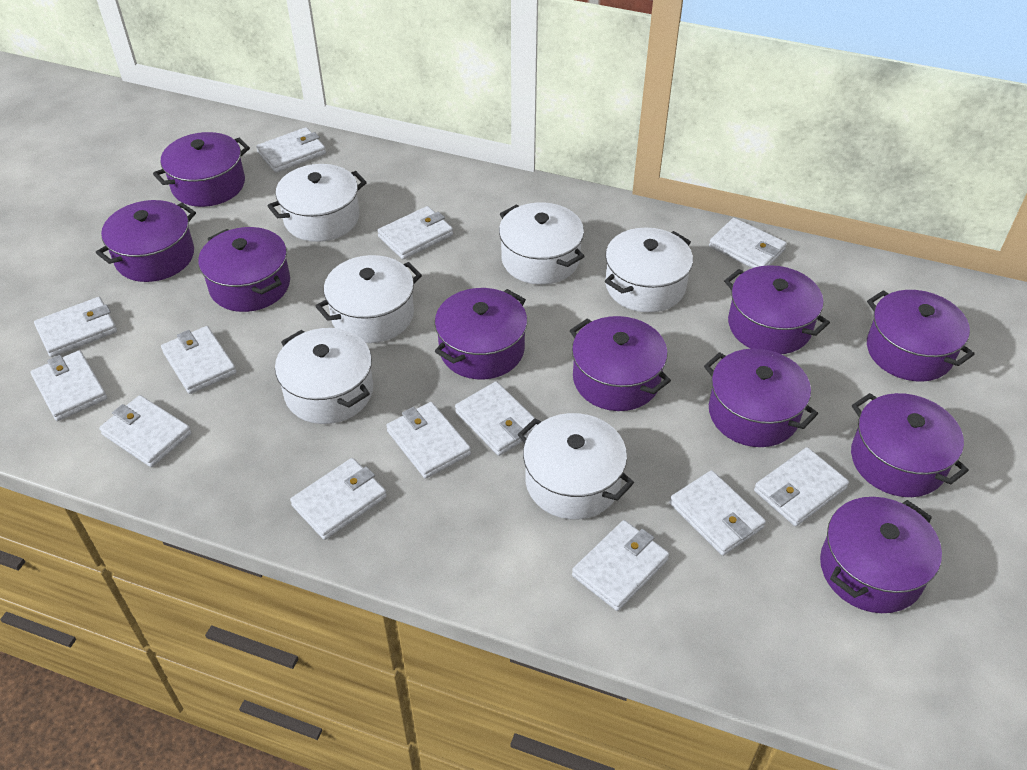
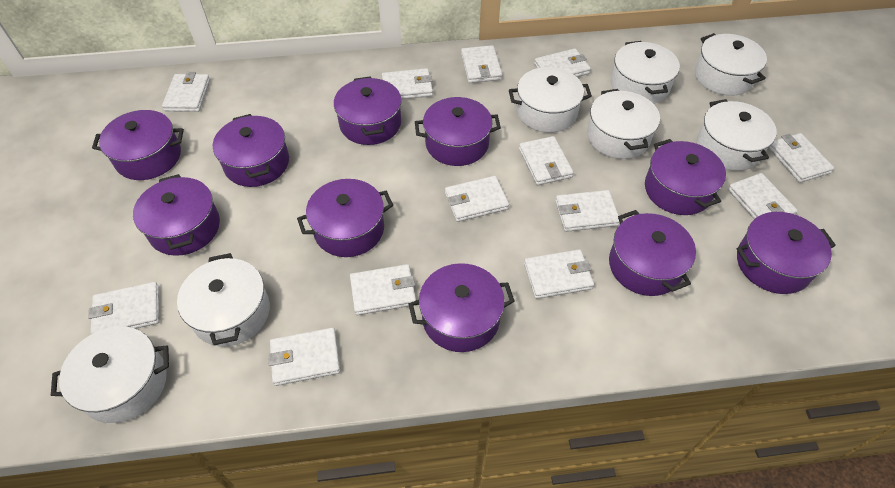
white pot: 6 -> 7

